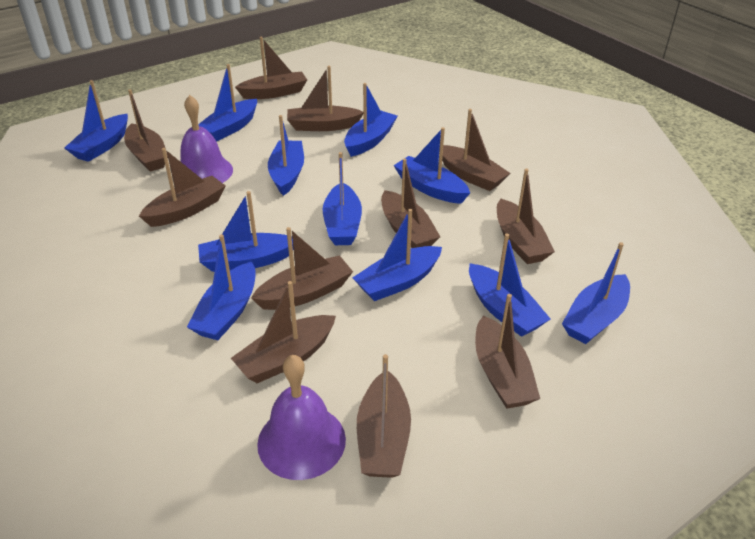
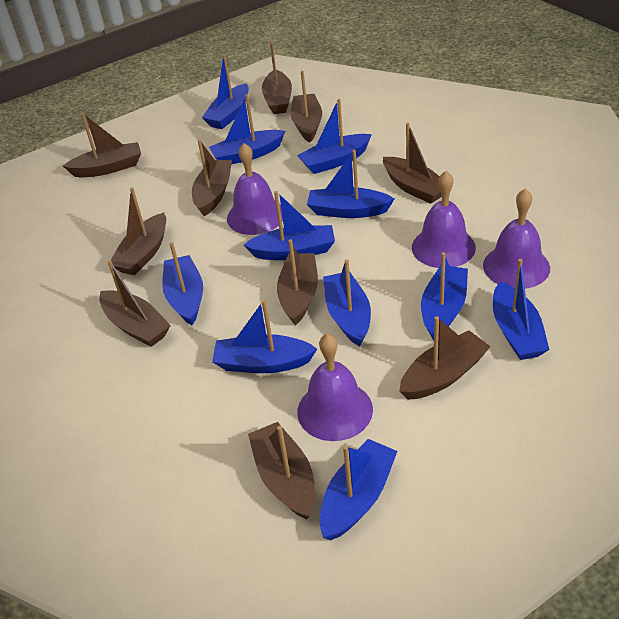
brown boat: 11 -> 10
purple bell: 2 -> 4

